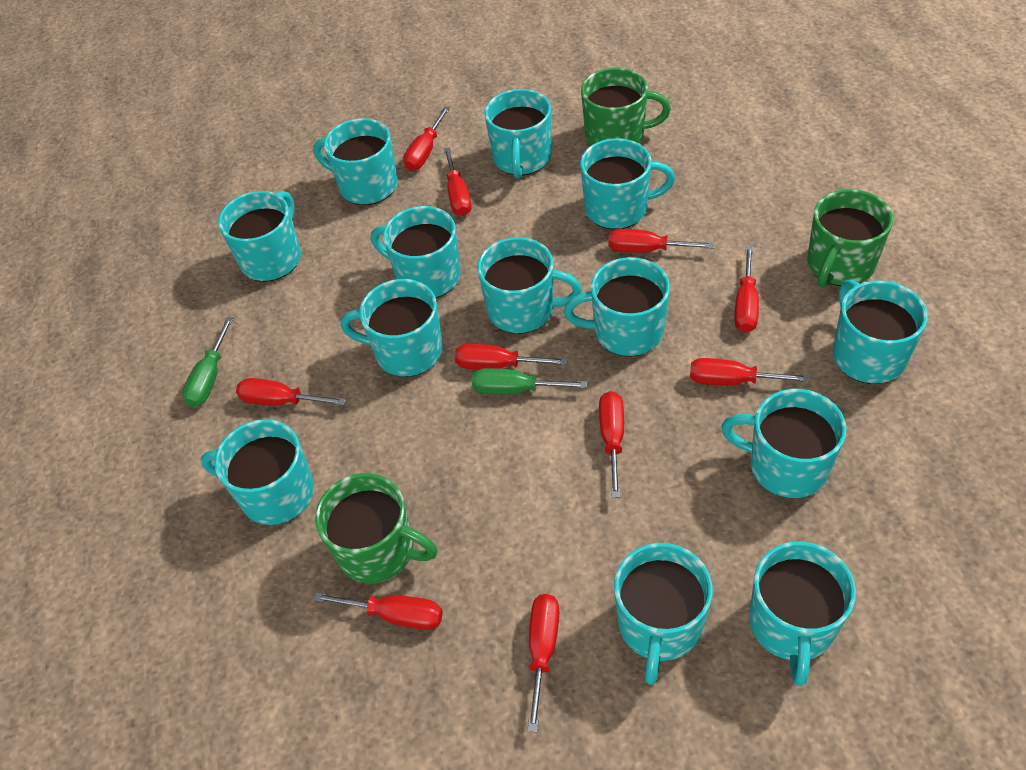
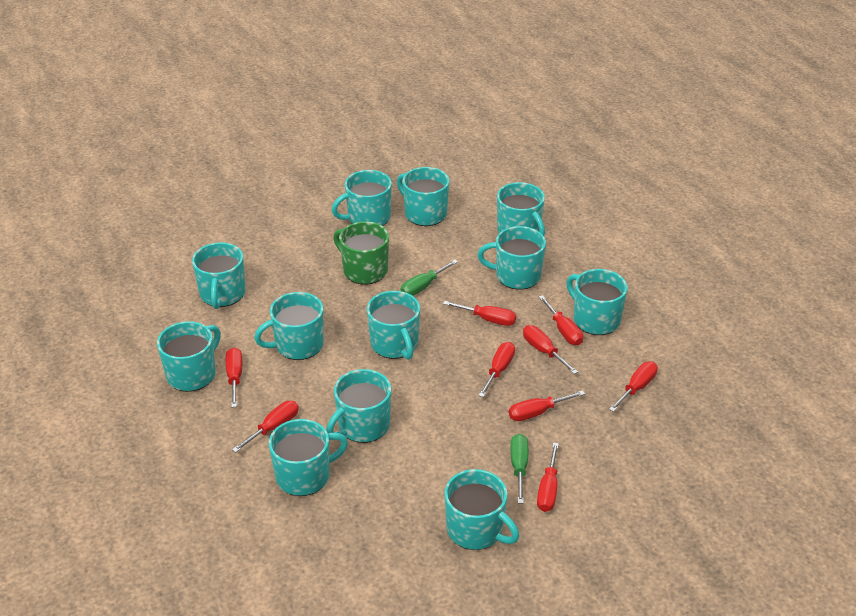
green mug: 3 -> 1
red screwdriver: 10 -> 9
turquoise mug: 13 -> 12

